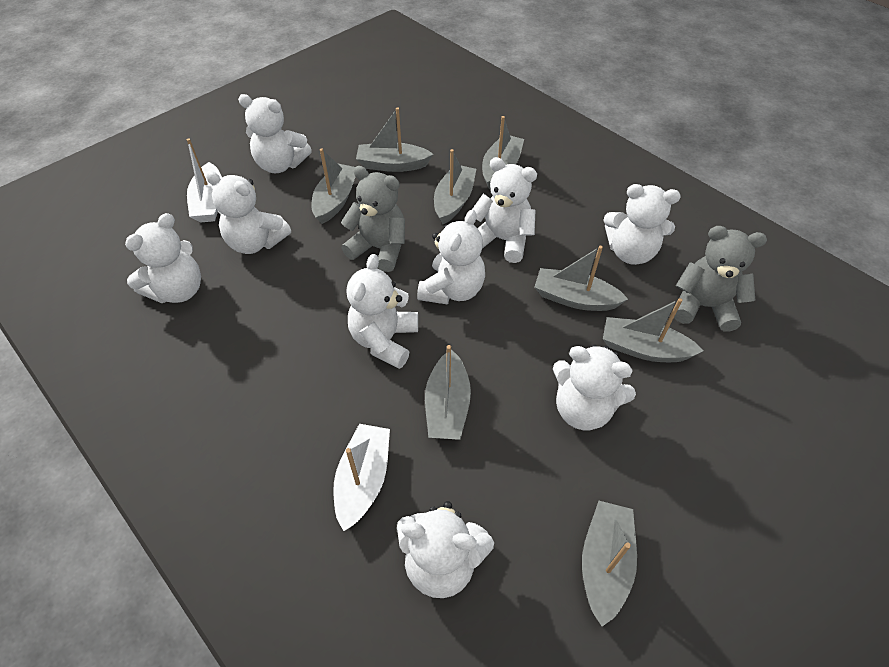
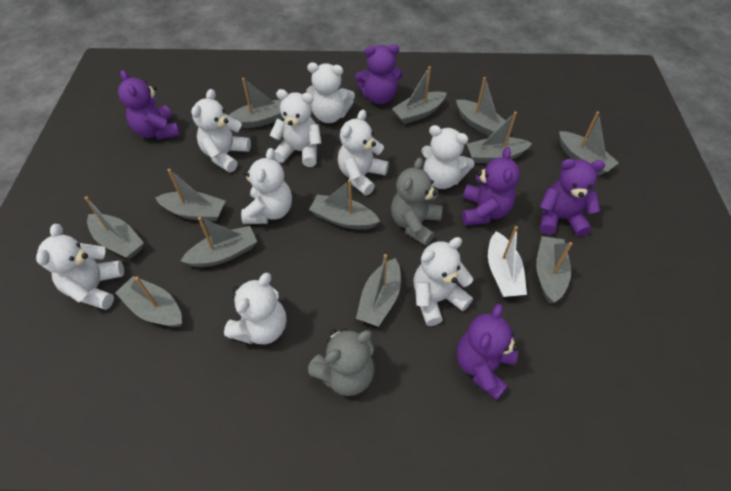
grey boat: 8 -> 12
purple teddy bear: 0 -> 5
white boat: 2 -> 1

